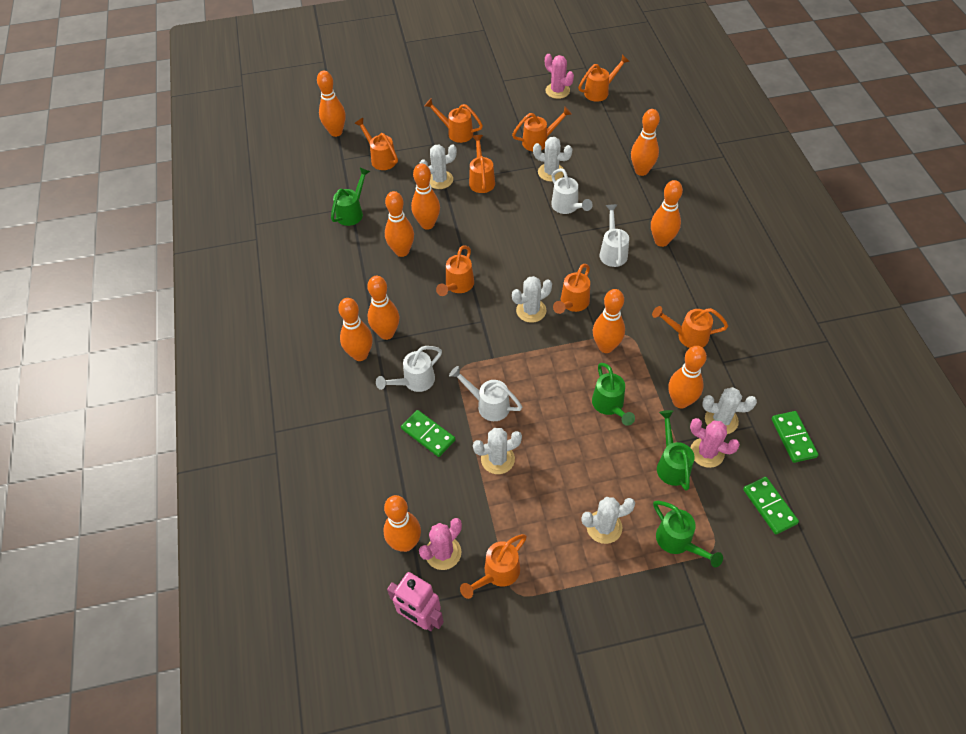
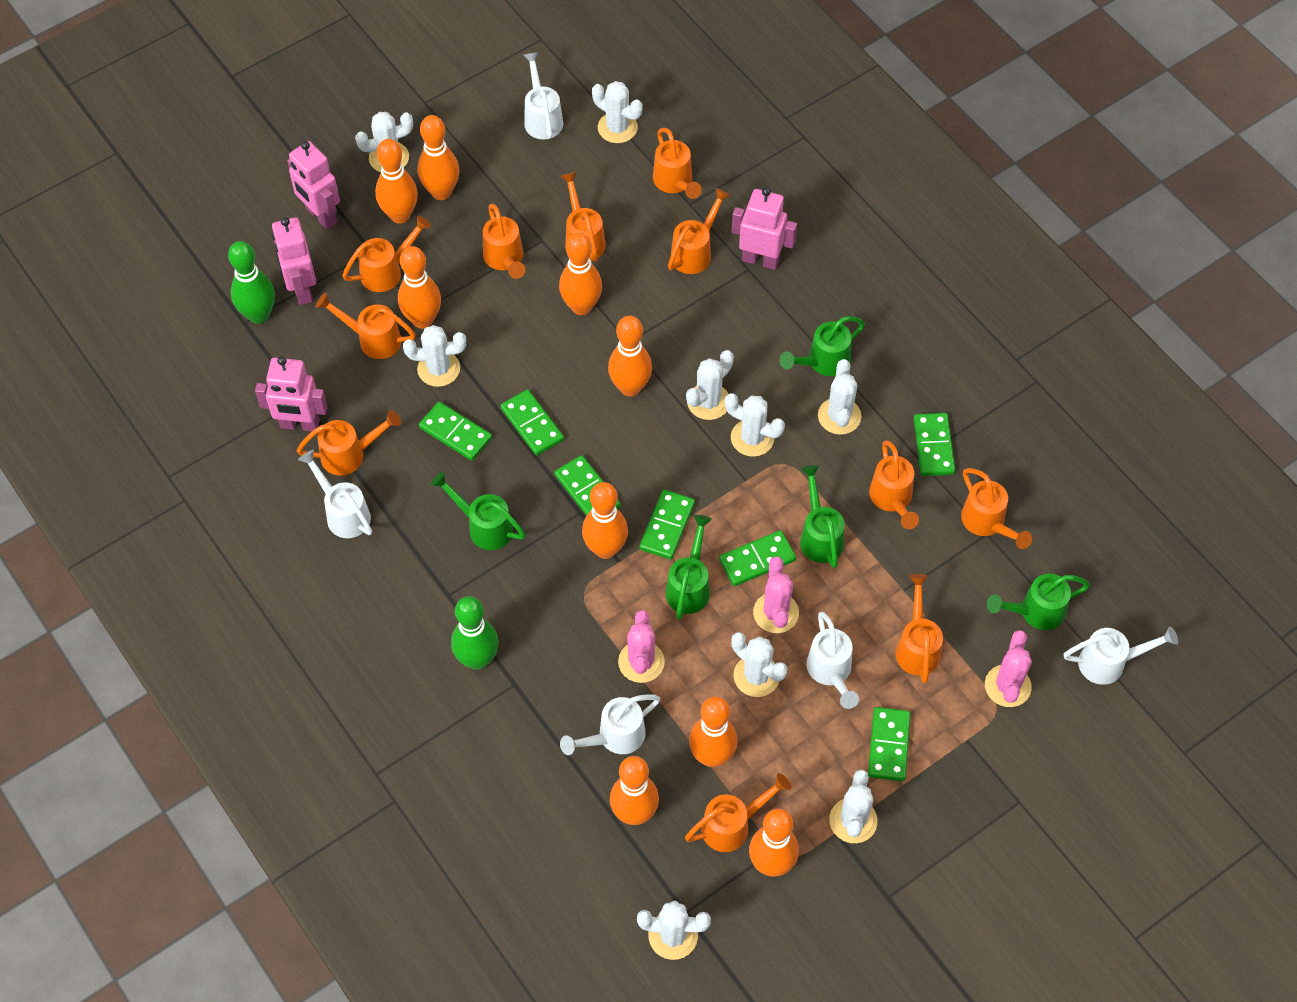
green bowling pin: 0 -> 2
green domino: 3 -> 7
green watering can: 4 -> 5
orange bowling pin: 10 -> 9
orange watering can: 9 -> 11
pink robot: 1 -> 4
white cactus: 6 -> 9
white watering can: 4 -> 5

